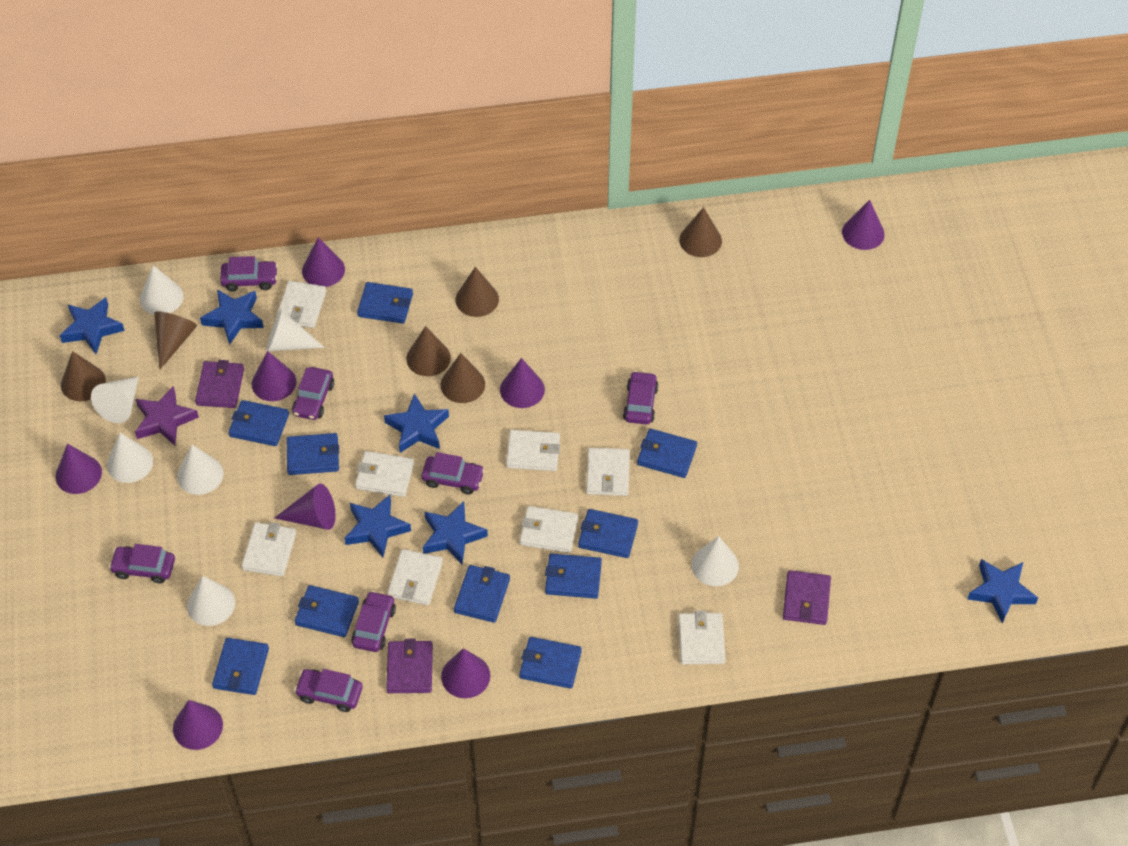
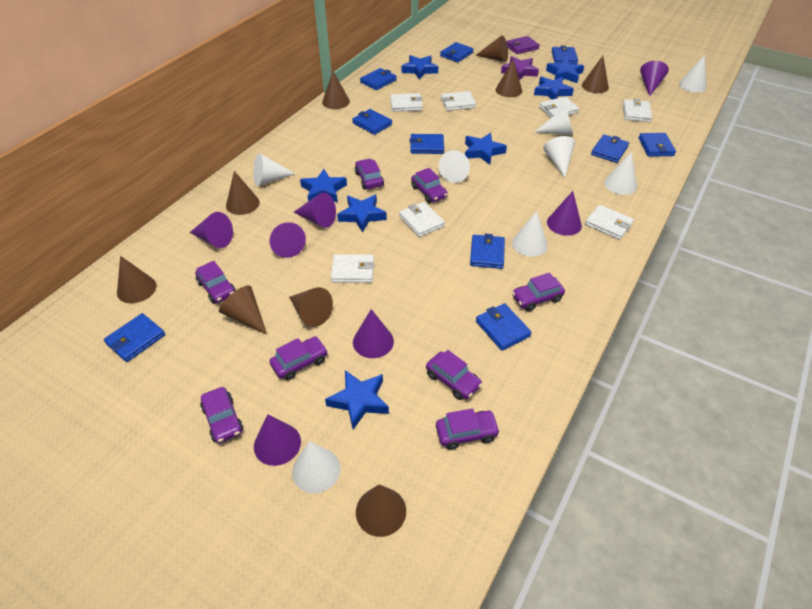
blue star: 6 -> 7
brown cone: 6 -> 9
purple car: 7 -> 8
purple cone: 8 -> 7
purple wallet: 3 -> 1
white cone: 7 -> 8
white wallet: 8 -> 7

